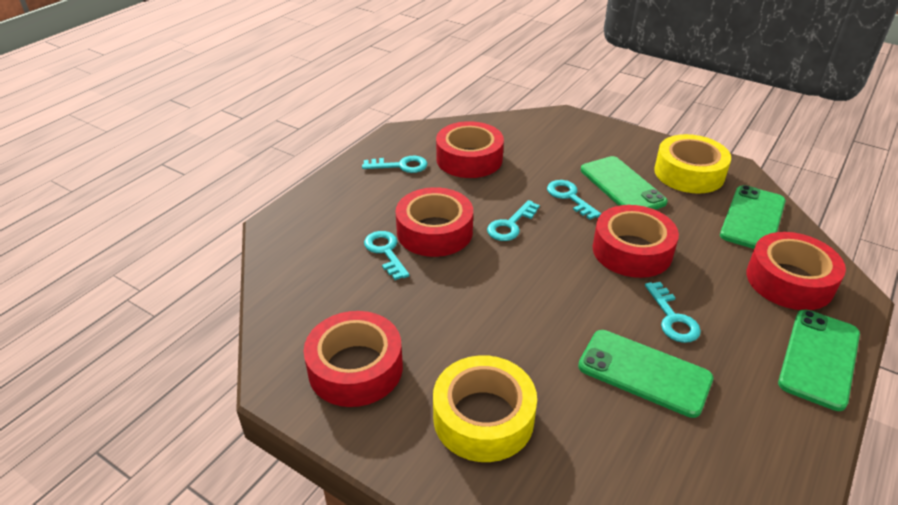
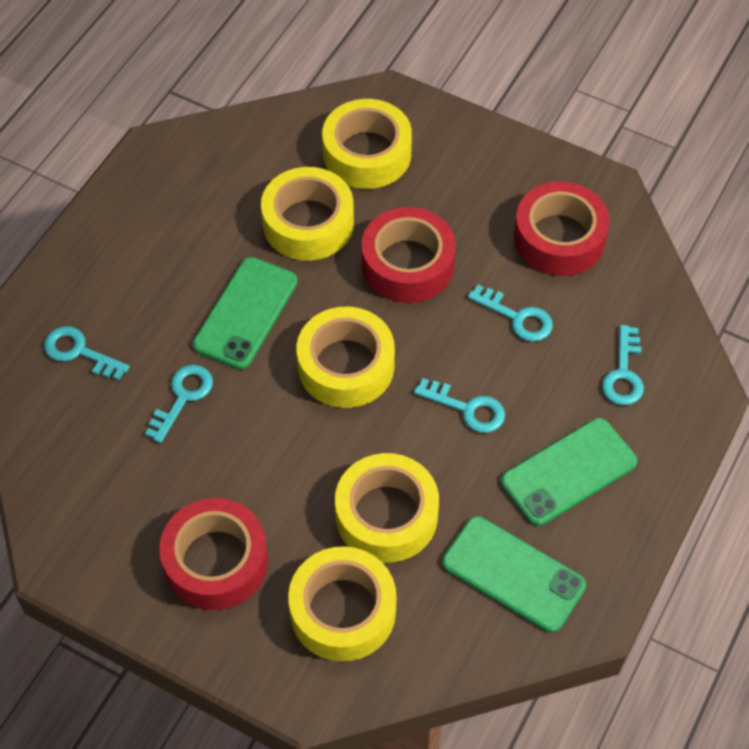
green phone: 4 -> 3
red tape: 5 -> 3
yellow tape: 2 -> 5

